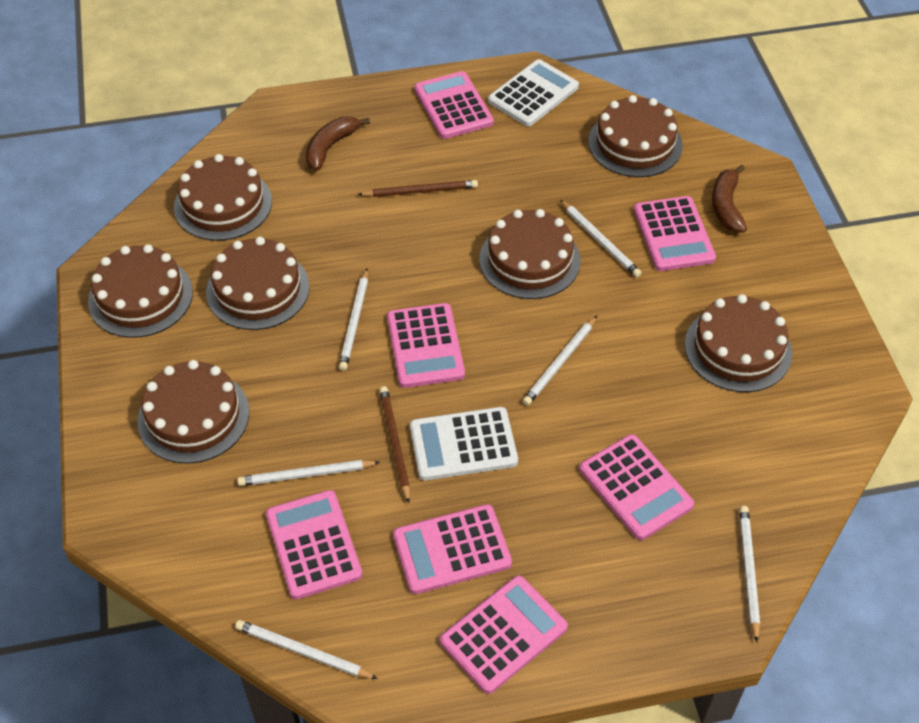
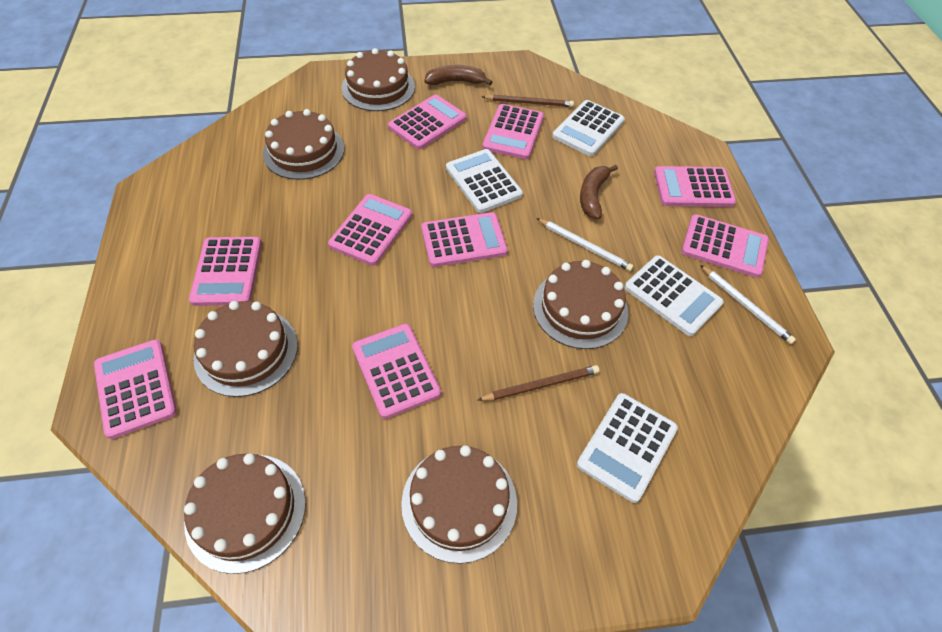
brown cake: 7 -> 6
pink calculator: 7 -> 9
white calculator: 2 -> 4
white pencil: 6 -> 2

